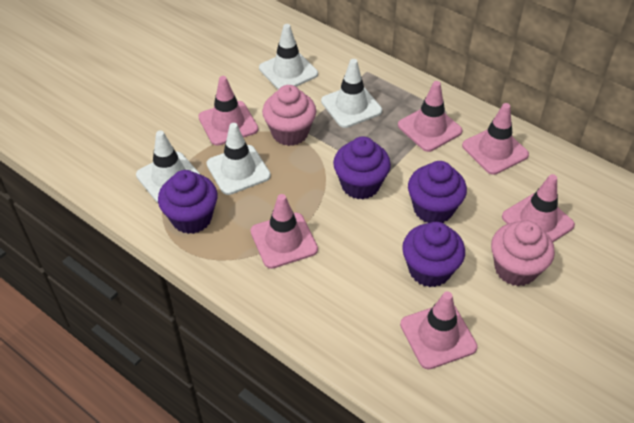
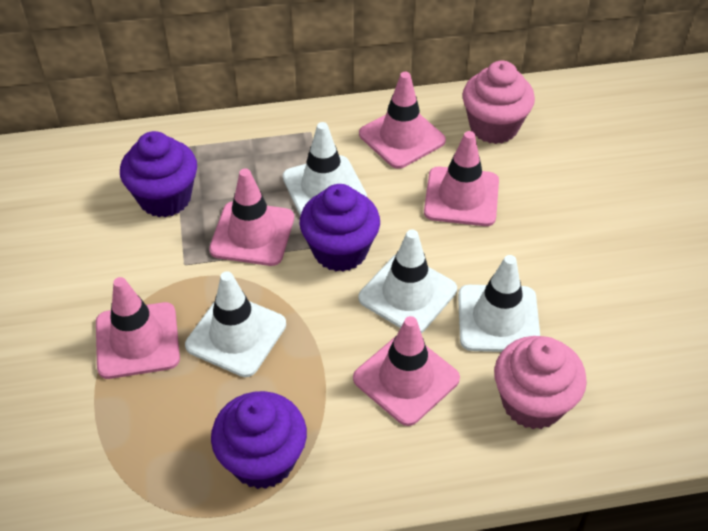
pink traffic cone: 6 -> 5
purple cupcake: 4 -> 3

